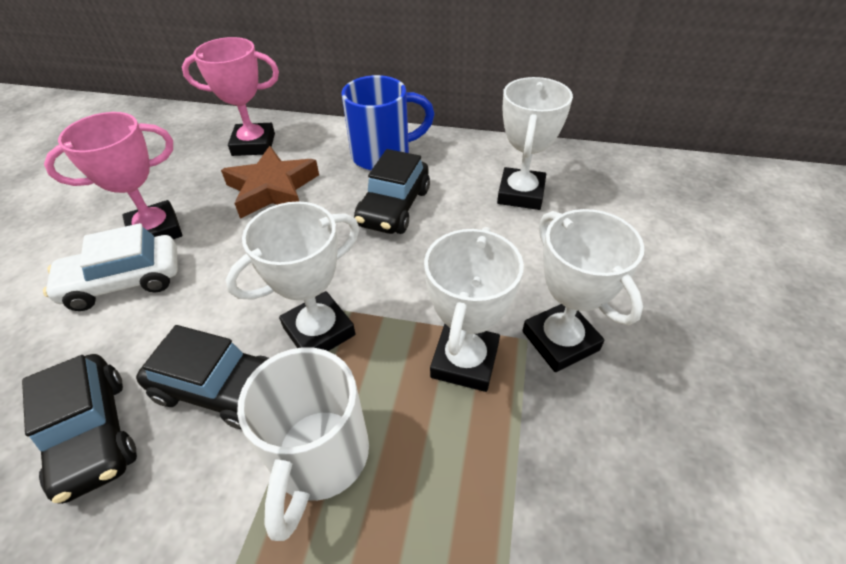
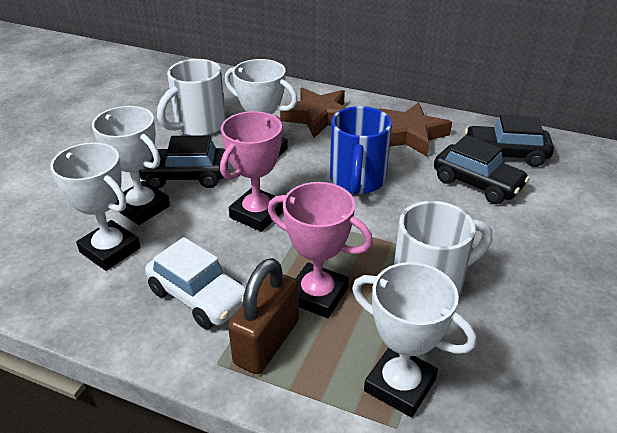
brown padlock: 0 -> 1
brown star: 1 -> 2
white mug: 1 -> 2

